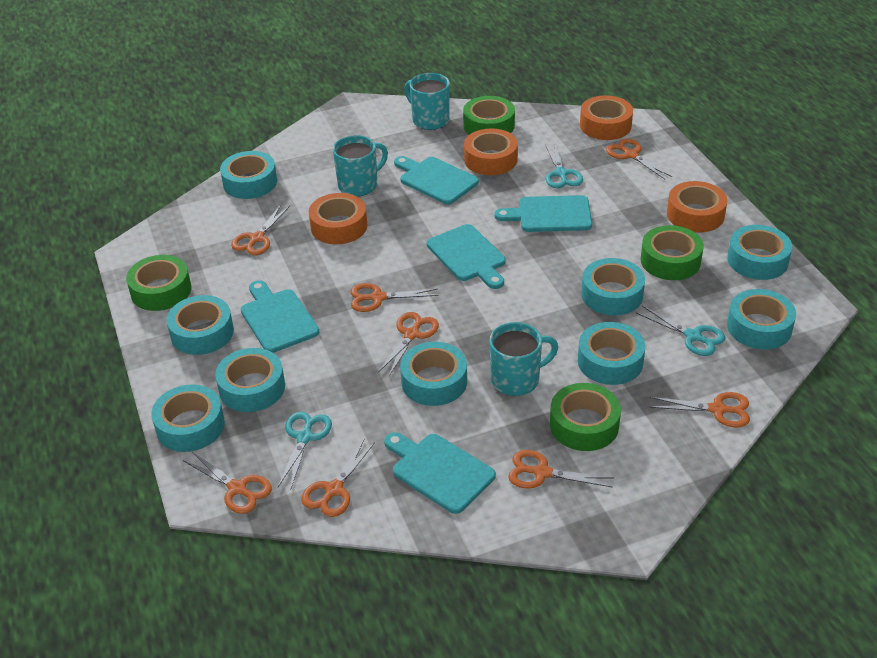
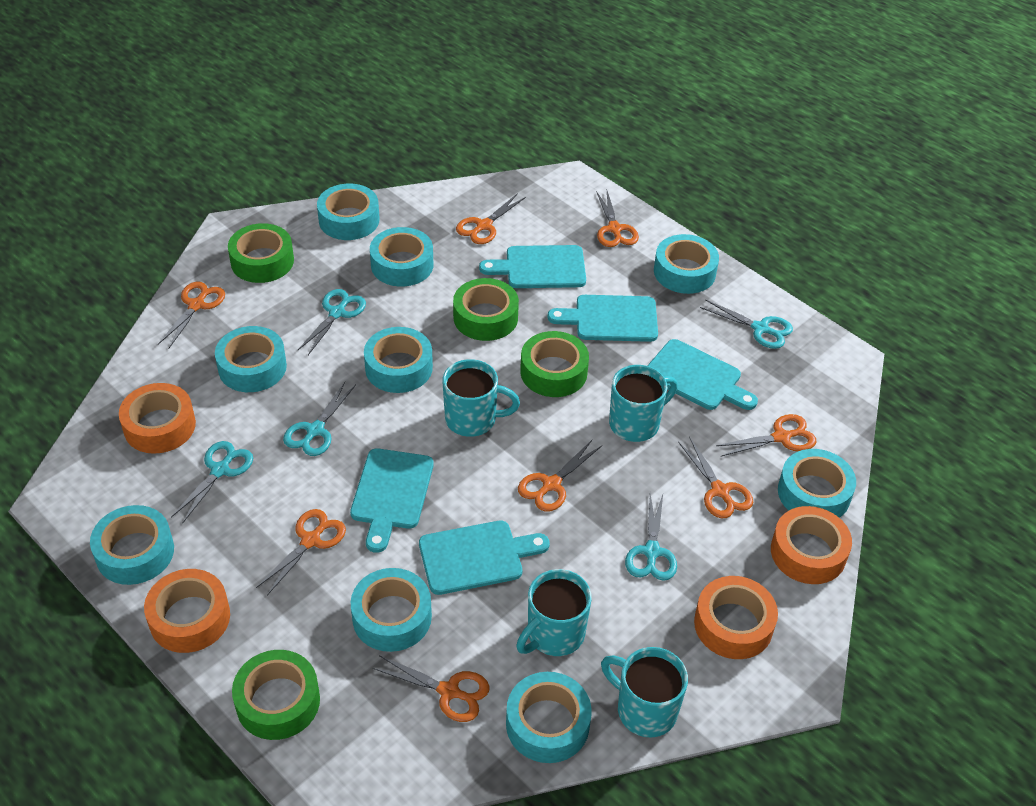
turquoise mug: 3 -> 4
turquoise scissors: 3 -> 5

